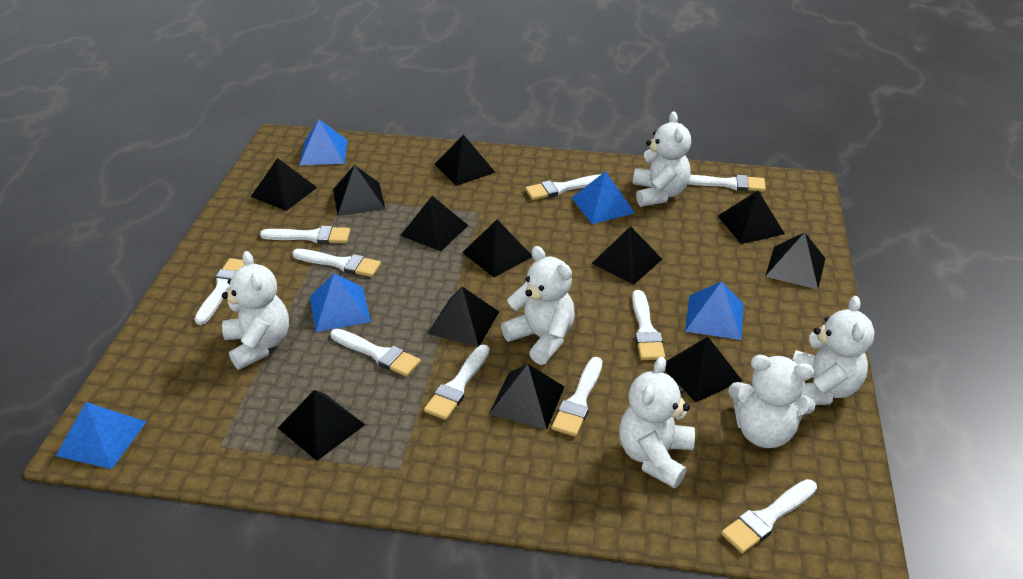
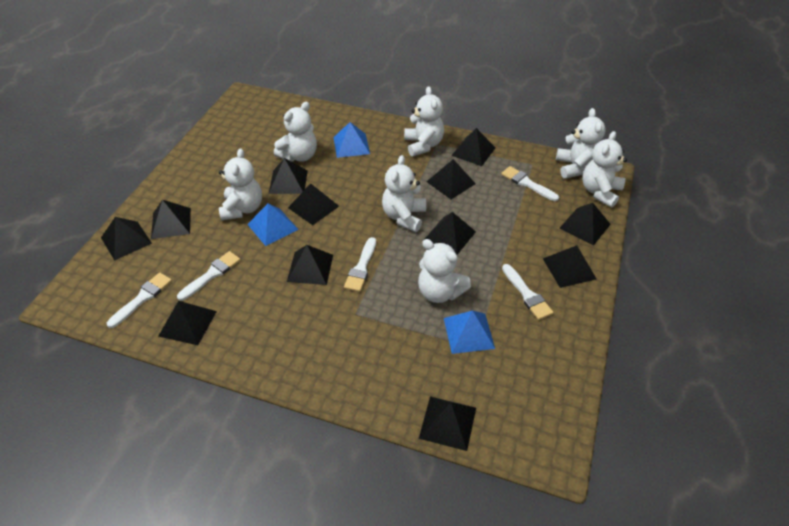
blue pyramid: 5 -> 3
white brush: 10 -> 5
white teddy bear: 6 -> 7

